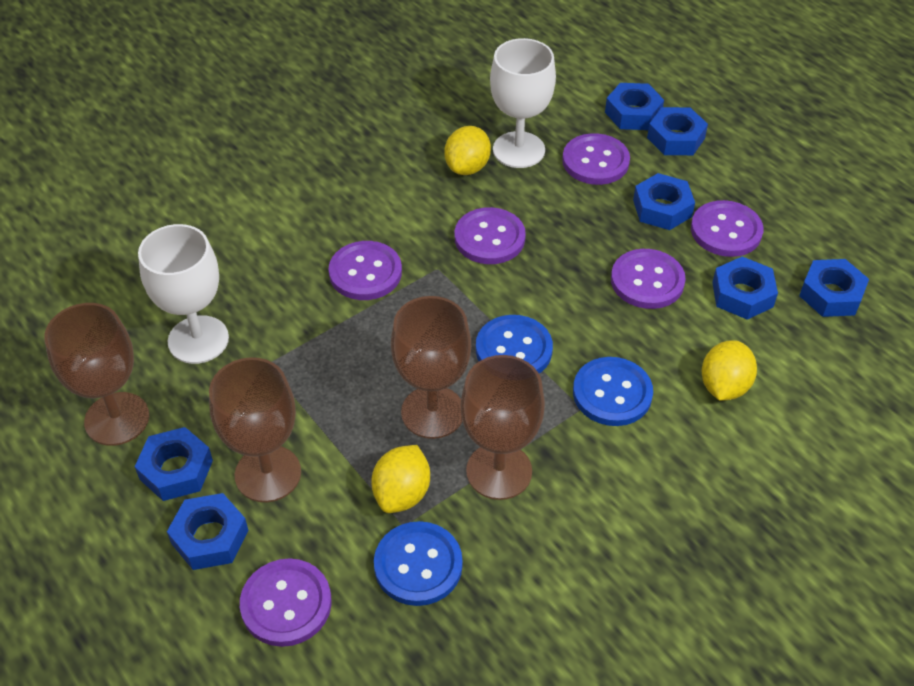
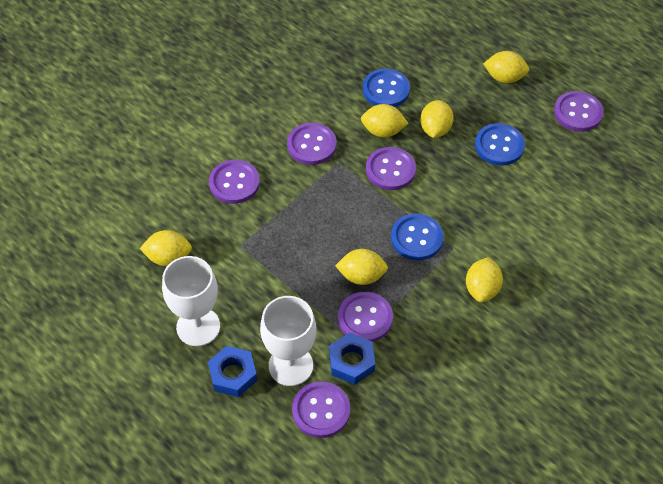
blue nut: 7 -> 2
brown goblet: 4 -> 0
yellow lemon: 3 -> 6

